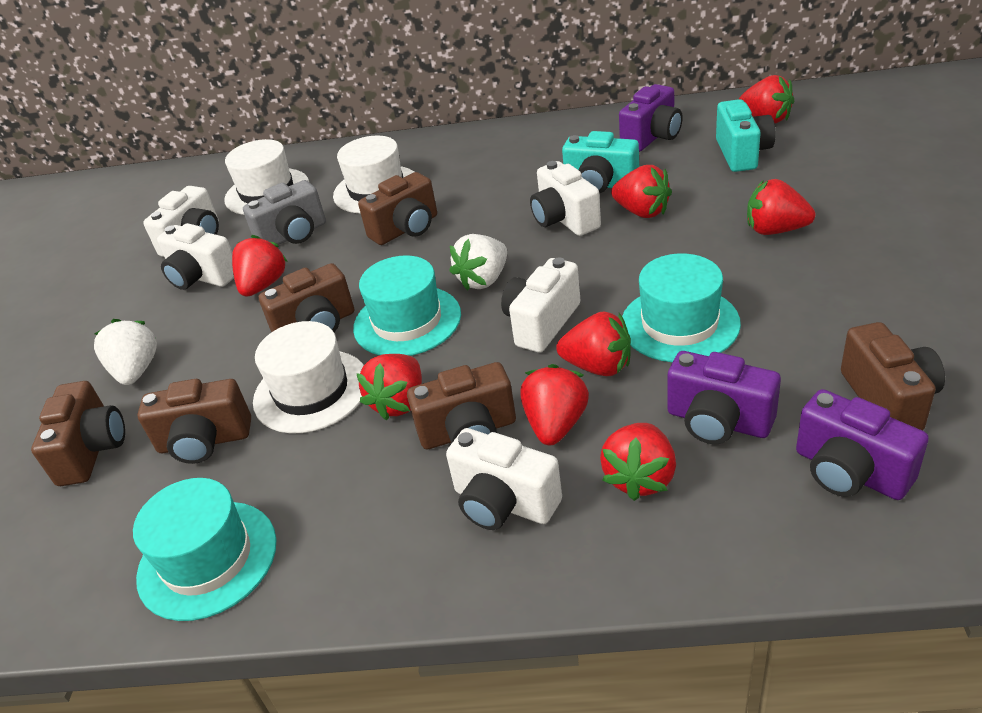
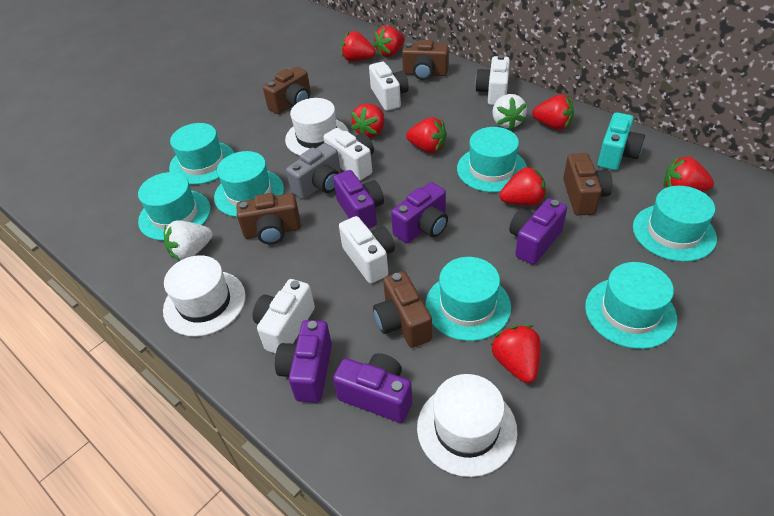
brown camera: 6 -> 5
purple camera: 3 -> 5
turquoise camera: 2 -> 1
turquoise hat: 3 -> 7

